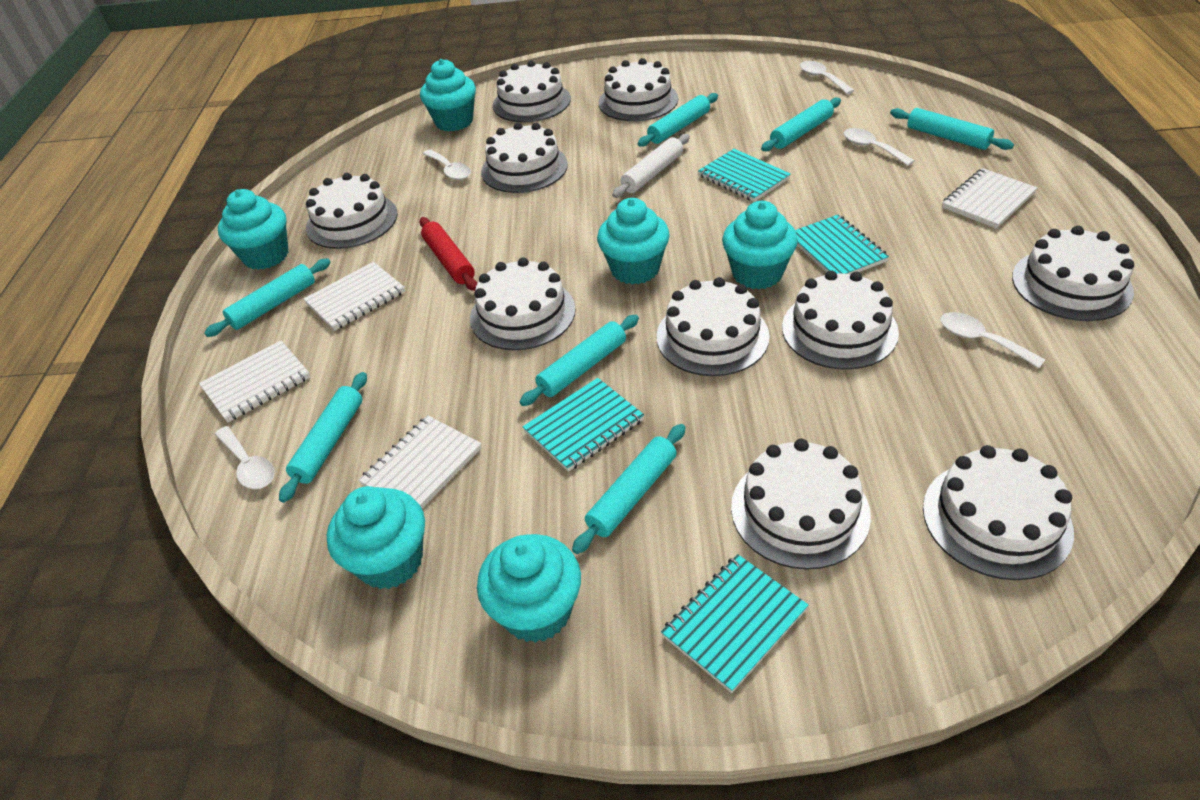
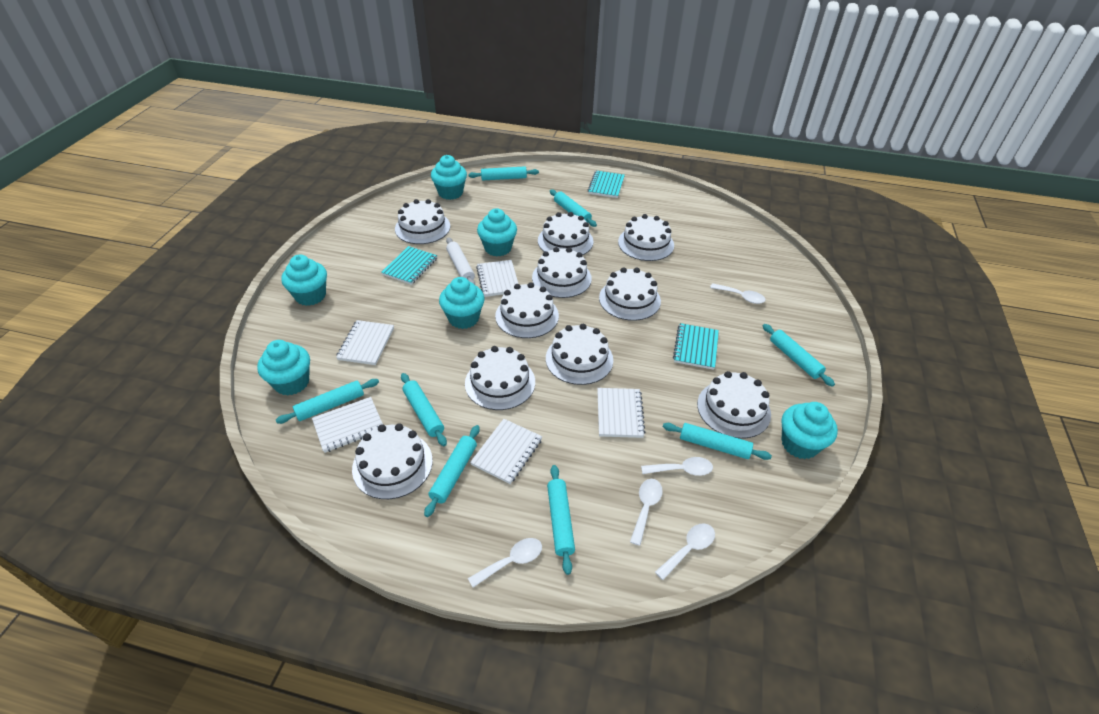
red rolling pin: 1 -> 0
turquoise notebook: 4 -> 3
turquoise rolling pin: 7 -> 8
white notebook: 4 -> 5

